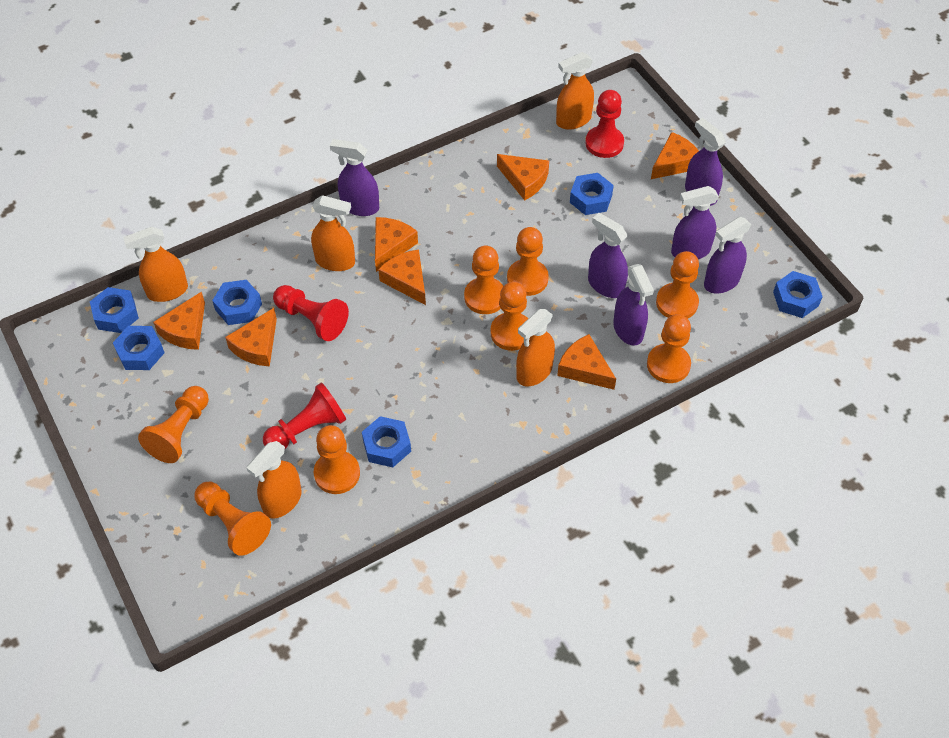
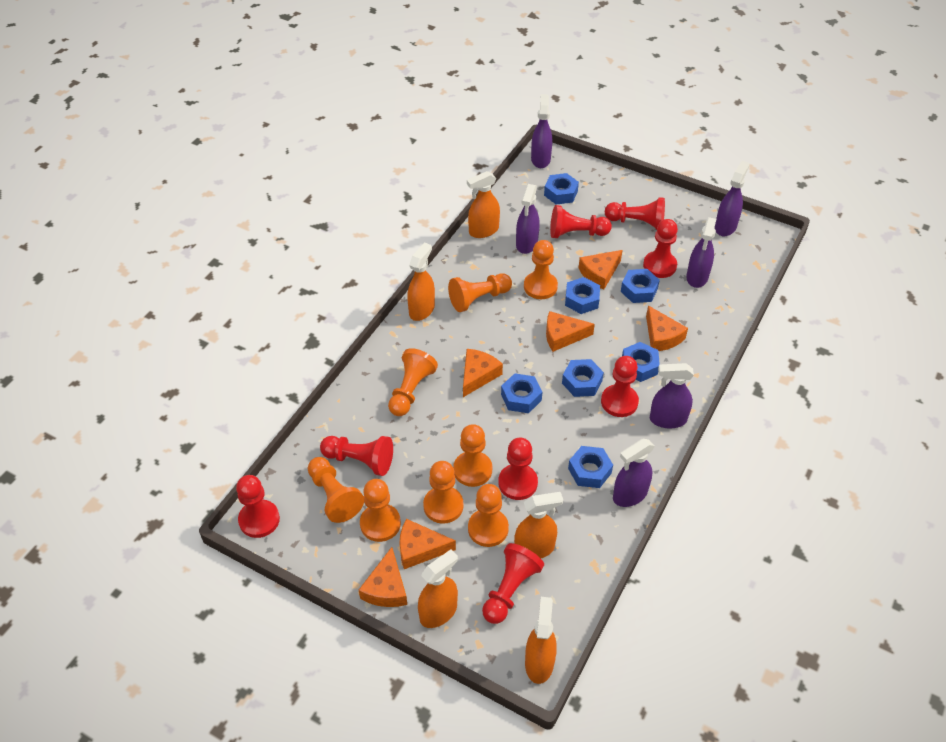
blue nut: 6 -> 7
orange cheese: 7 -> 6
red pawn: 3 -> 8

